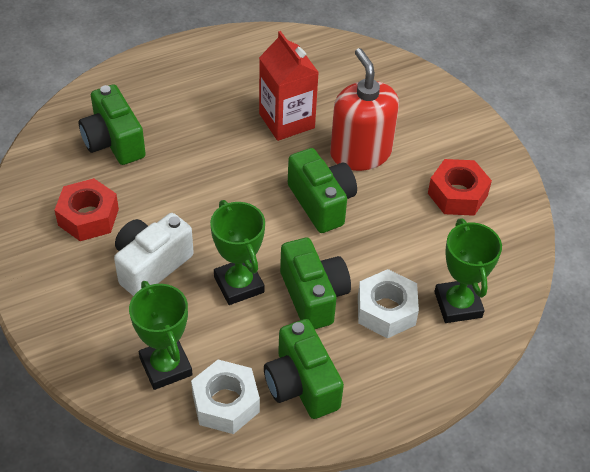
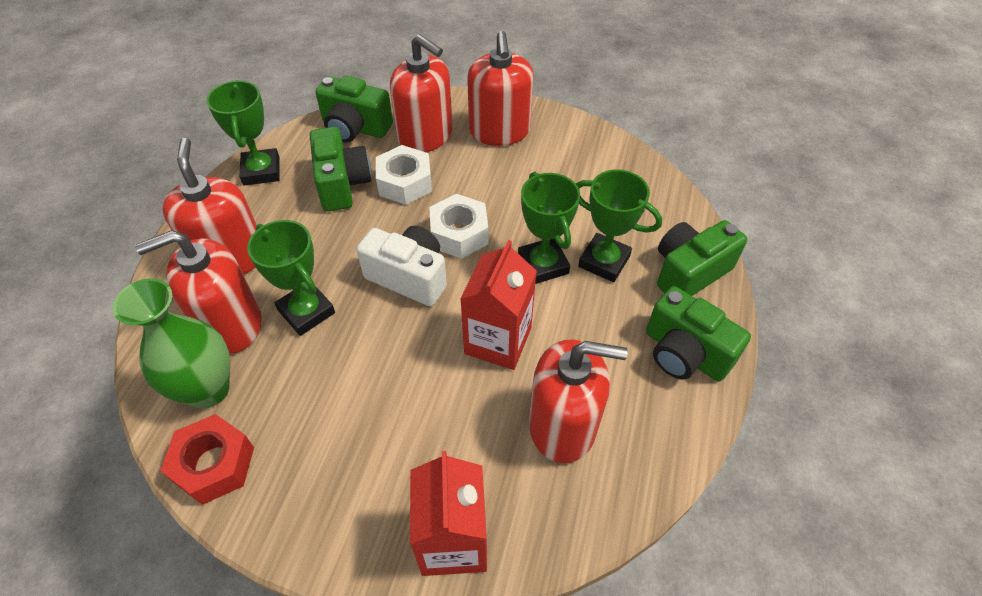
green trophy: 3 -> 4
green vase: 0 -> 1
red carton: 1 -> 2
red nut: 2 -> 1
red soap dispenser: 1 -> 5

